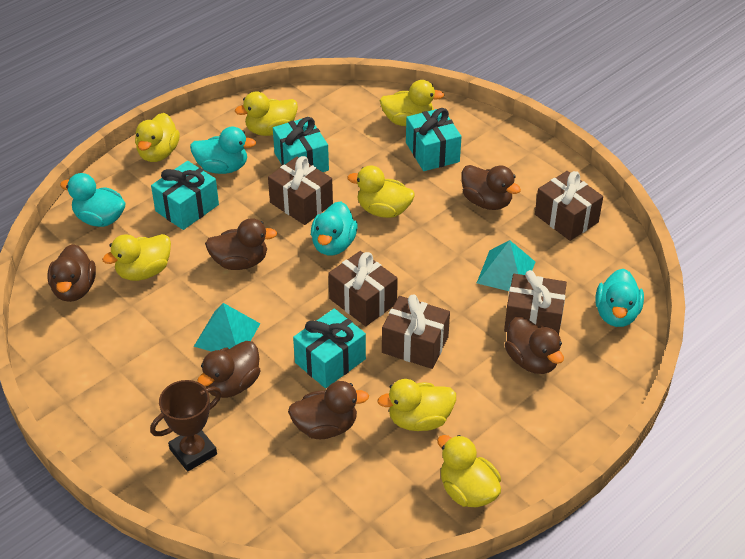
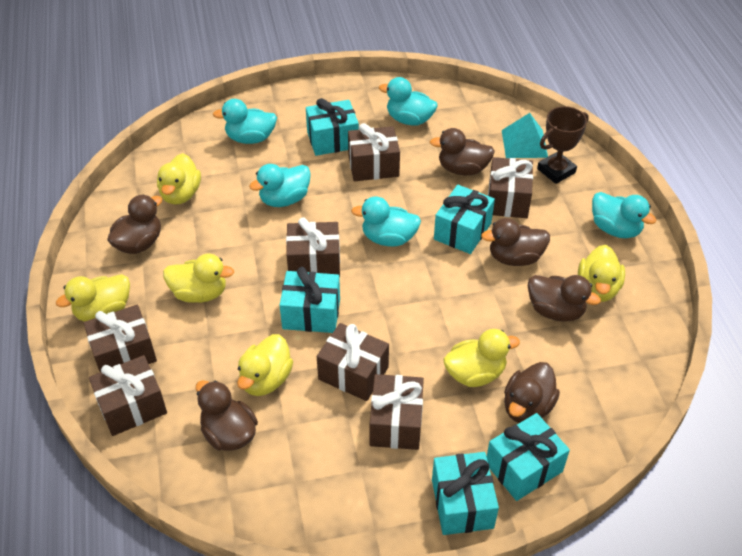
brown gift: 5 -> 7
turquoise duck: 4 -> 5
turquoise gift: 4 -> 5
turquoise pyramid: 2 -> 1
yellow duck: 7 -> 6

